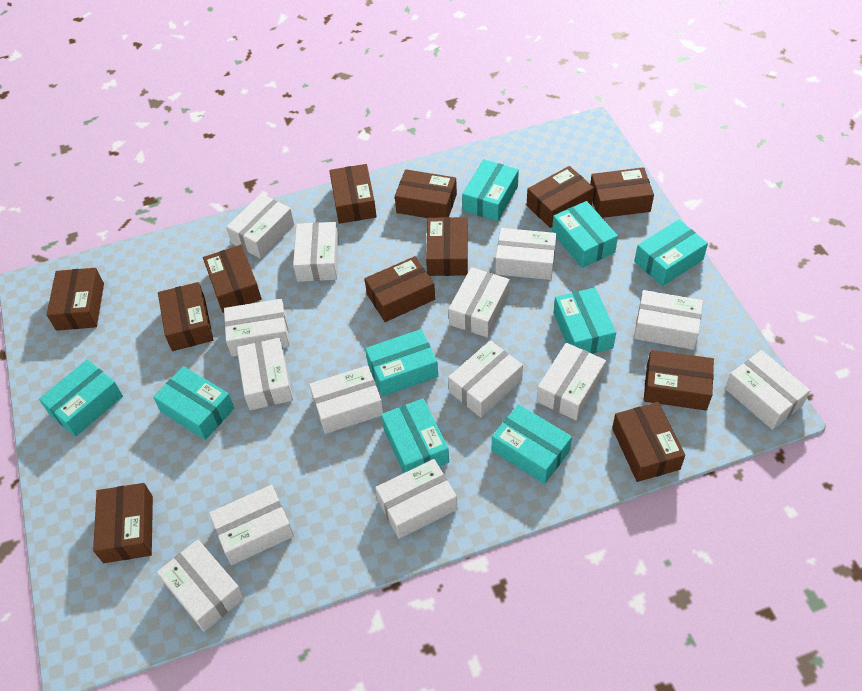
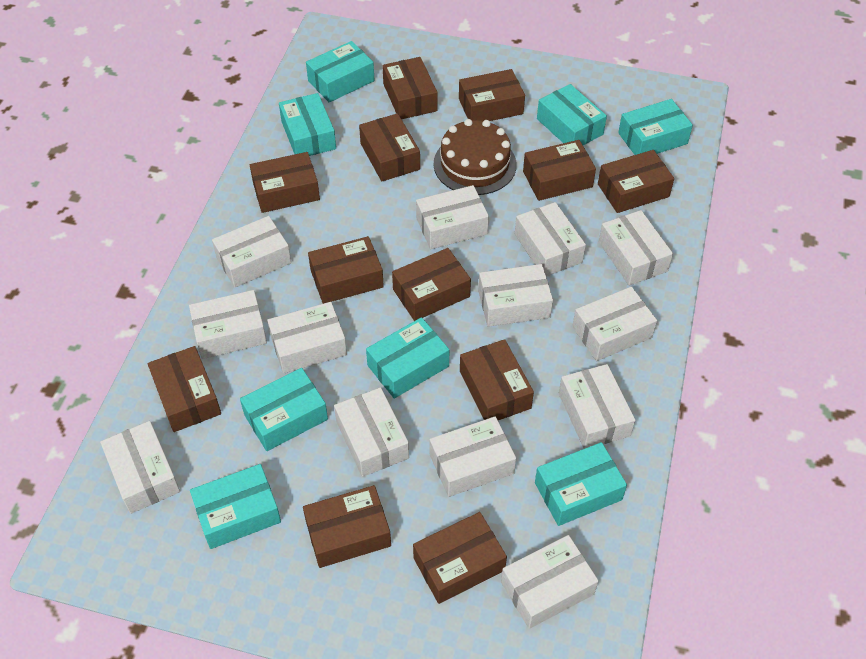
brown cake: 0 -> 1
turquoise box: 9 -> 8
white box: 14 -> 13

